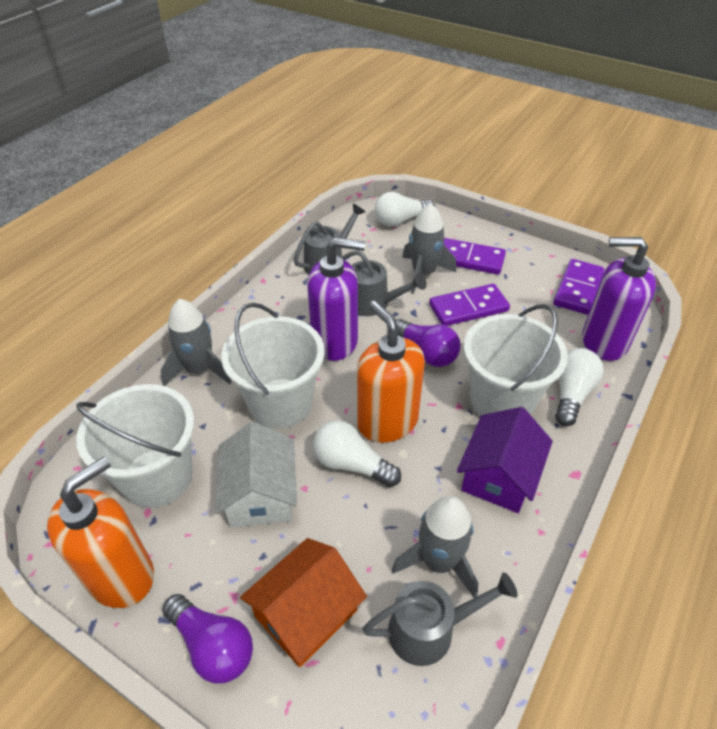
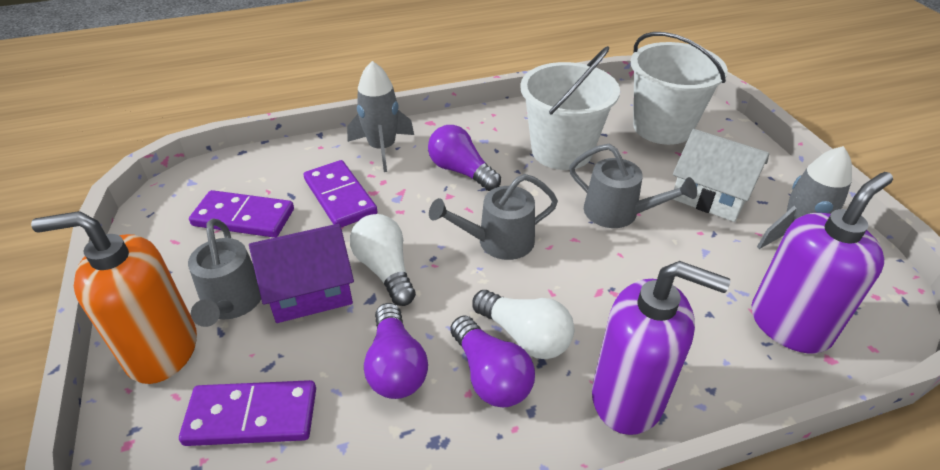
grey rocket: 3 -> 2
orange house: 1 -> 0
orange soap dispenser: 2 -> 1
purple light bulb: 2 -> 3
white bucket: 3 -> 2
white light bulb: 3 -> 2

